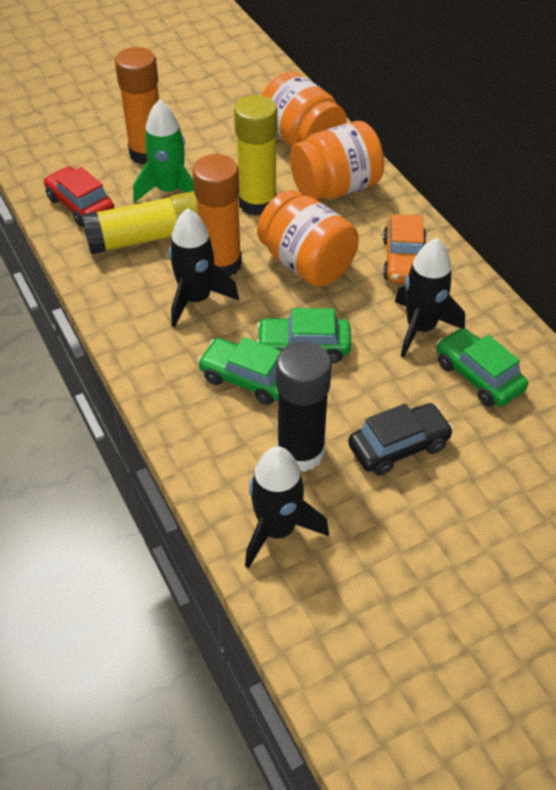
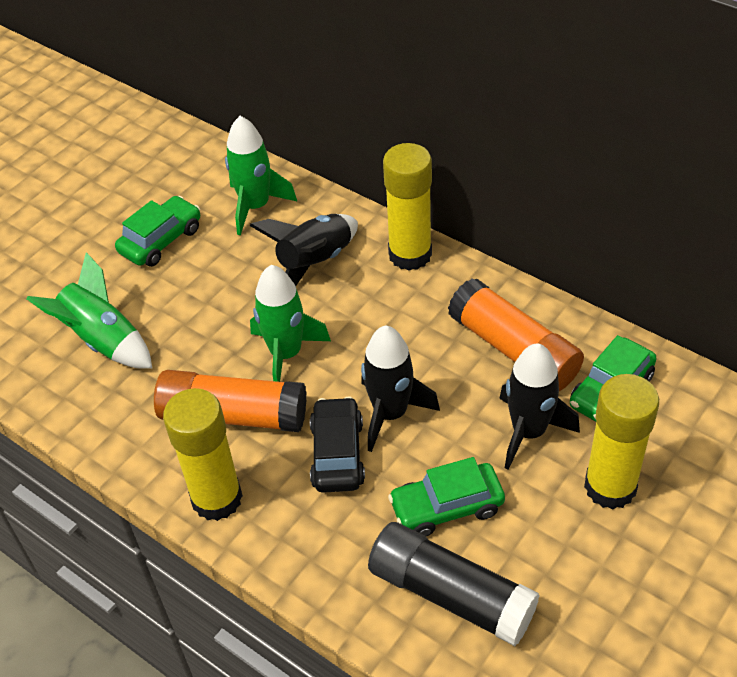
green rocket: 1 -> 3
orange car: 1 -> 0
orange jar: 3 -> 0
red car: 1 -> 0
yellow glue stick: 2 -> 3

